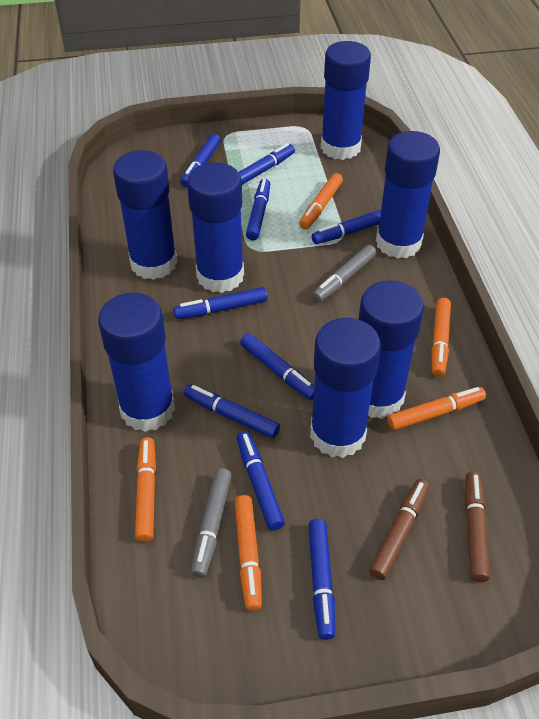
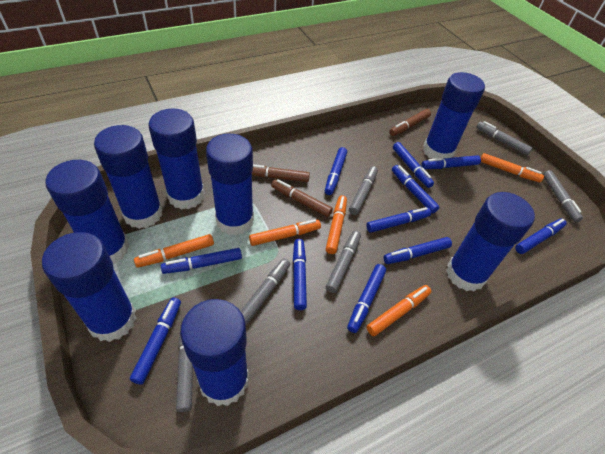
blue glue stick: 7 -> 8
blue marker: 9 -> 11
brown marker: 2 -> 3
grey marker: 2 -> 6

